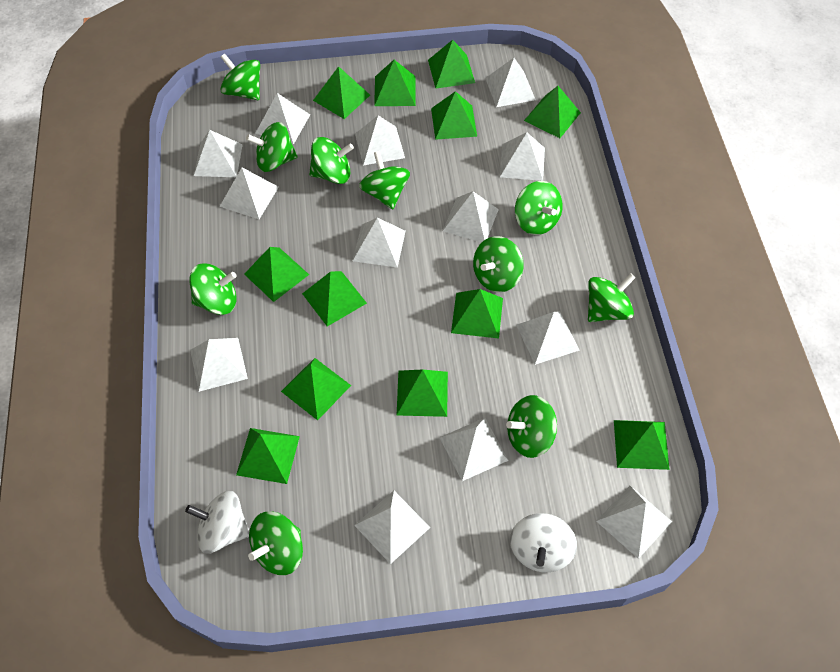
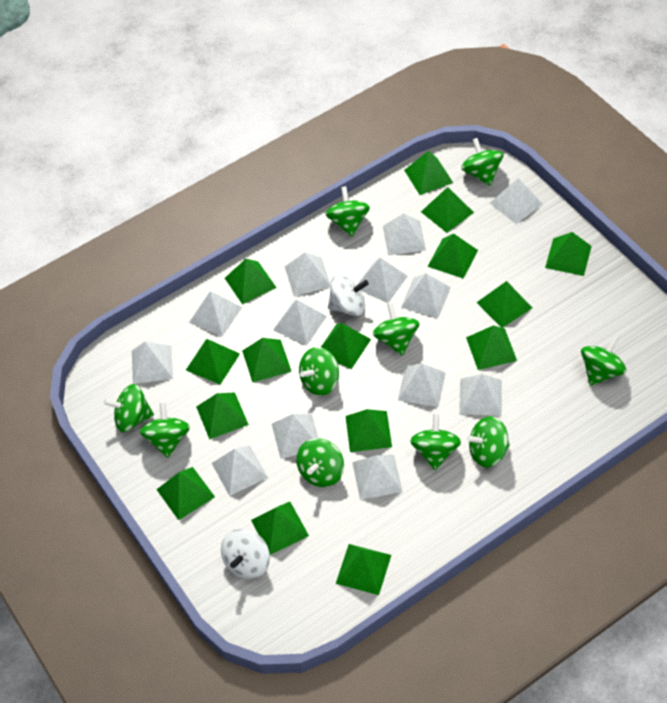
green pyramid: 12 -> 15

